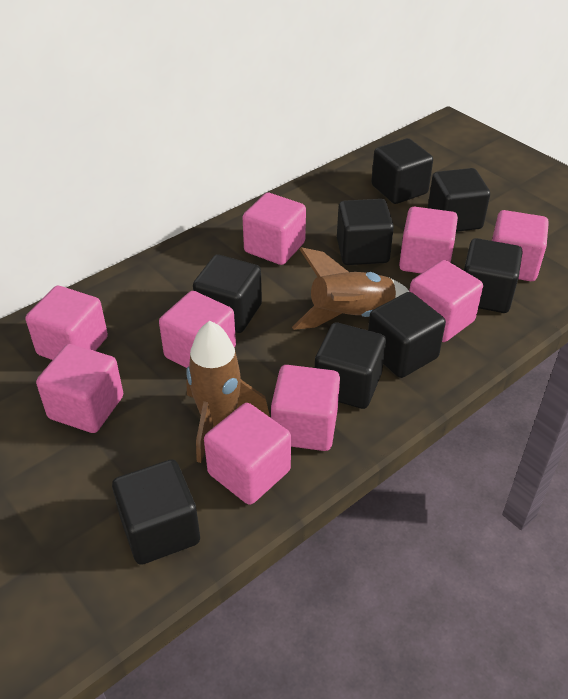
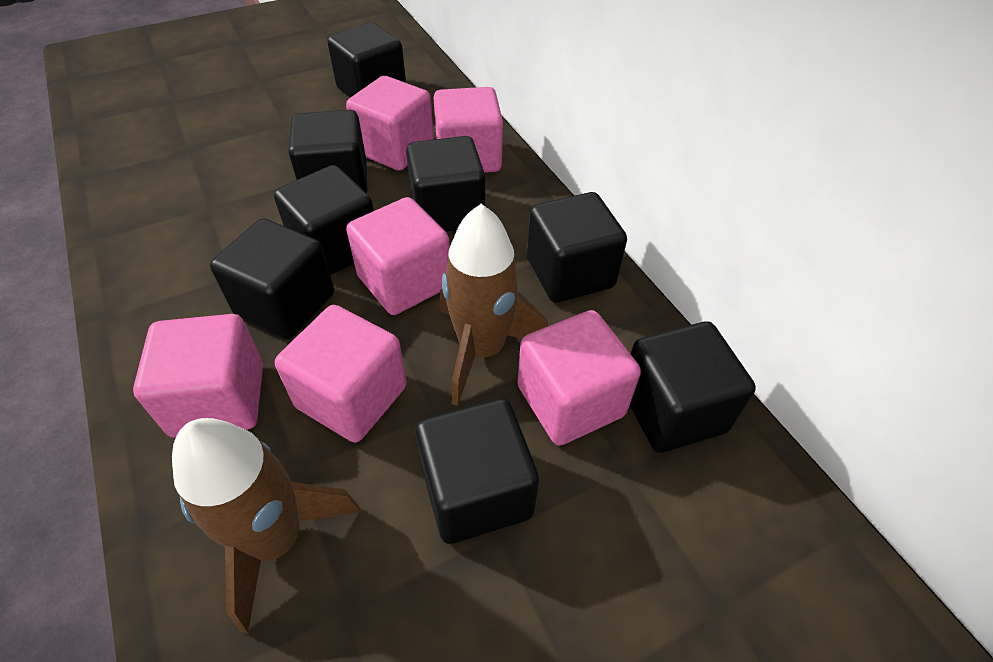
pink cube: 9 -> 6

